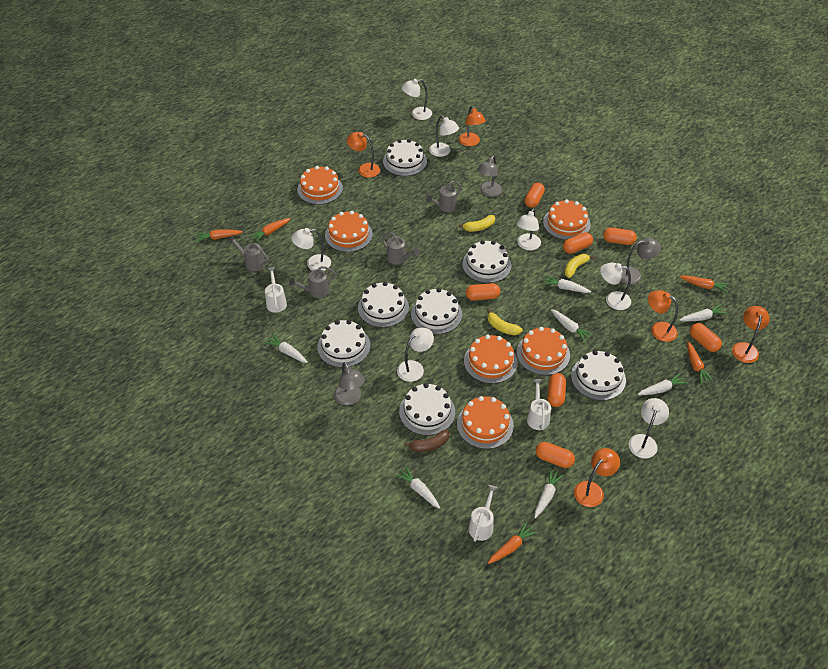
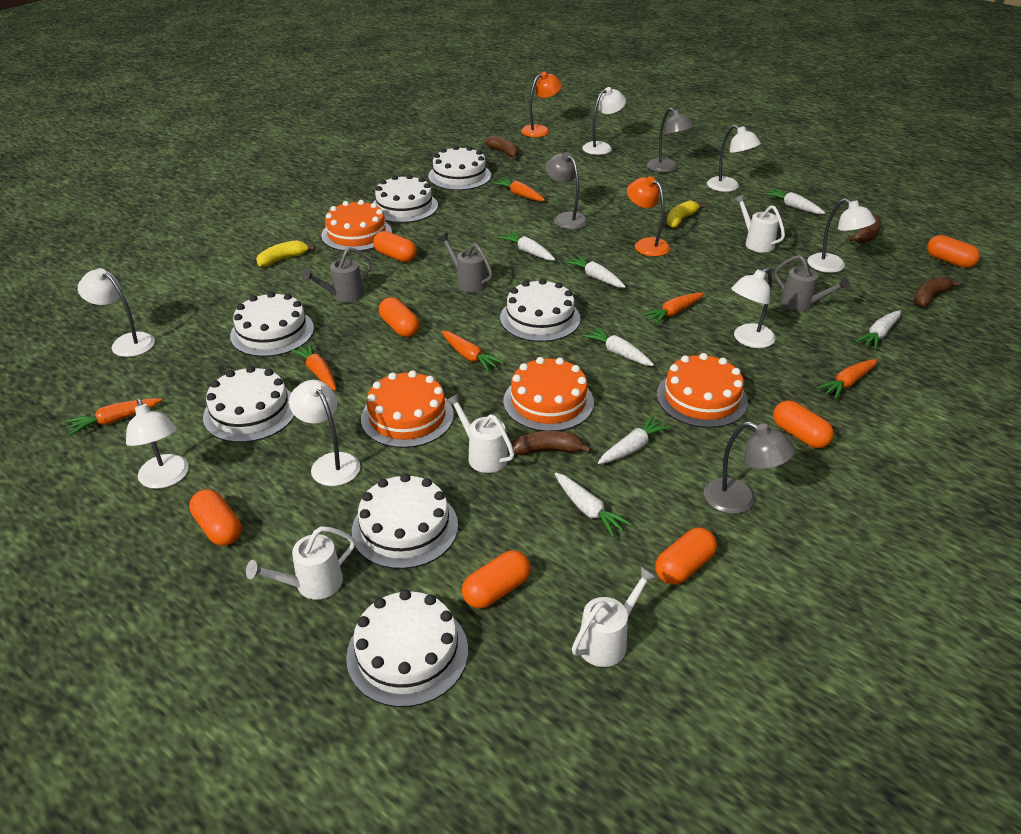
brown banana: 1 -> 4
grey watering can: 4 -> 3
orange cake: 6 -> 4
orange carrot: 5 -> 6
orange lamp: 5 -> 2
white watering can: 3 -> 4
yellow banana: 3 -> 2

